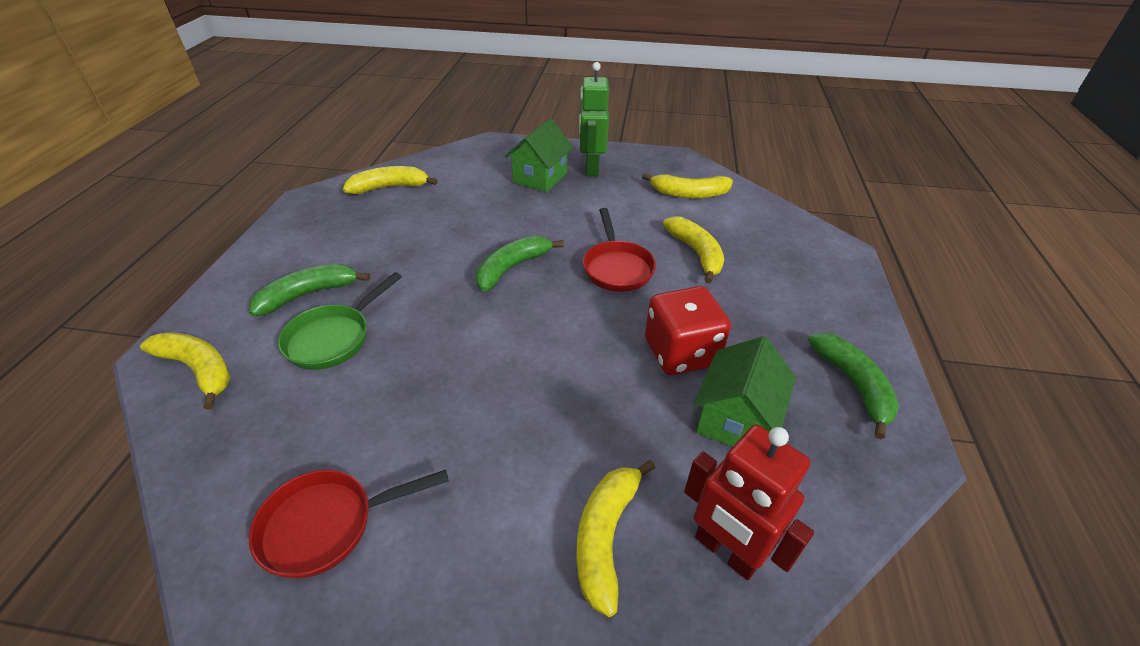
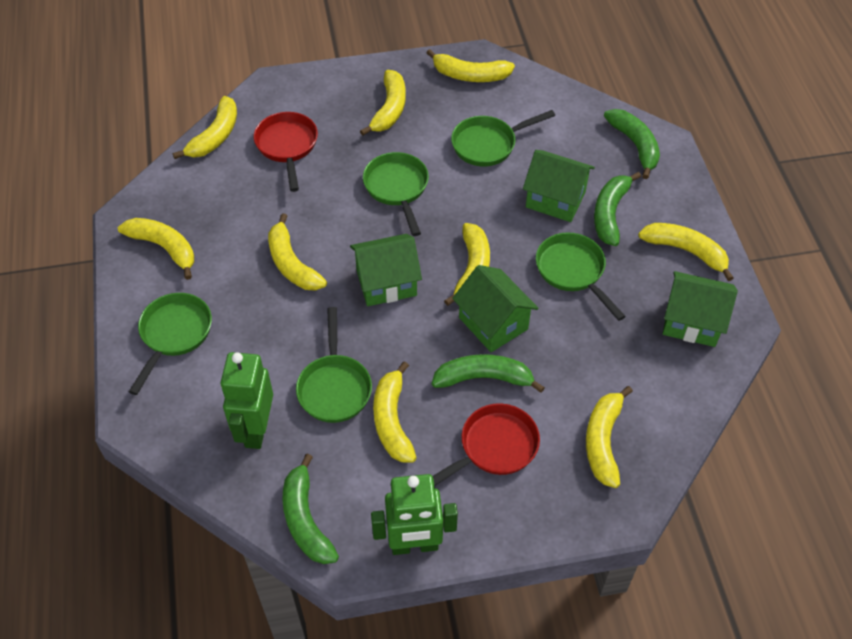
green banana: 3 -> 4
green house: 2 -> 4
green pan: 1 -> 5
green robot: 1 -> 2
red dice: 1 -> 0
red robot: 1 -> 0
yellow banana: 5 -> 9

